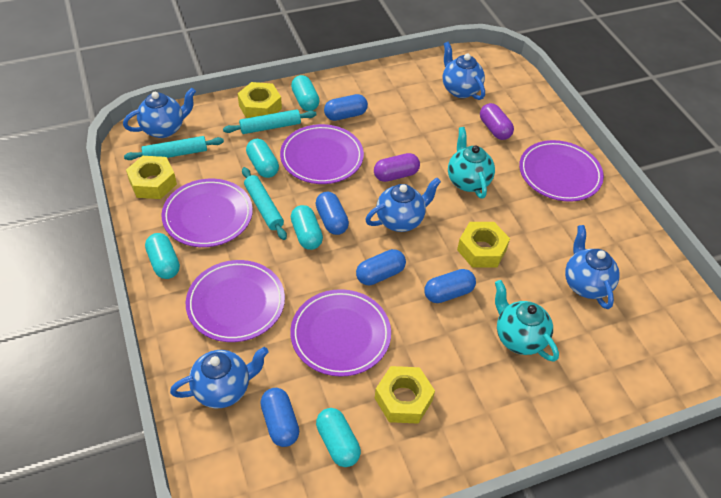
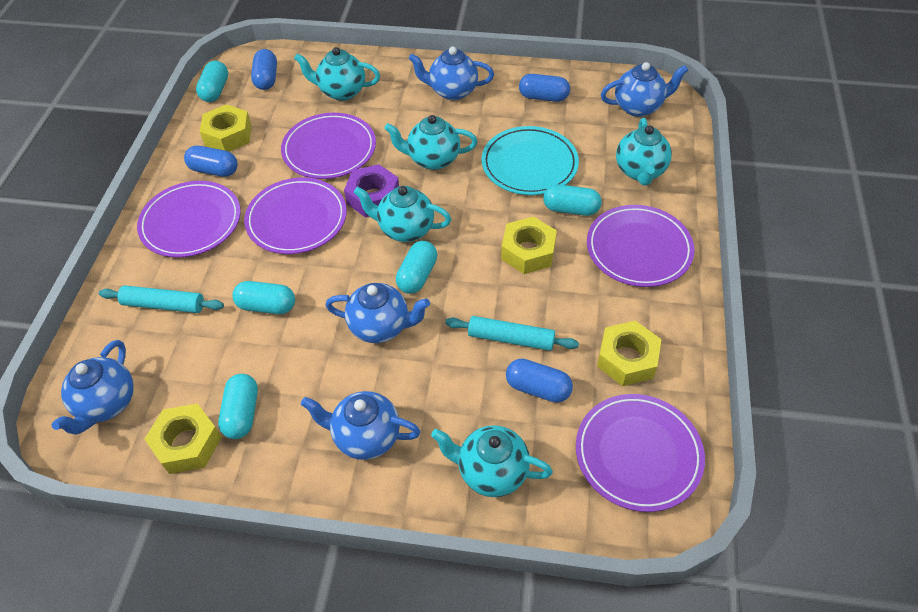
blue capsule: 5 -> 4
purple capsule: 2 -> 0
purple nut: 0 -> 1
turquoise plate: 0 -> 1
turquoise rolling pin: 3 -> 2
turquoise teapot: 2 -> 5

